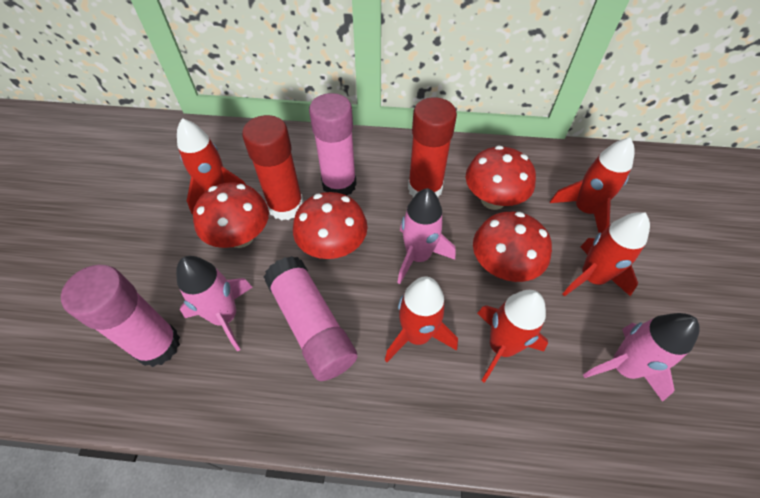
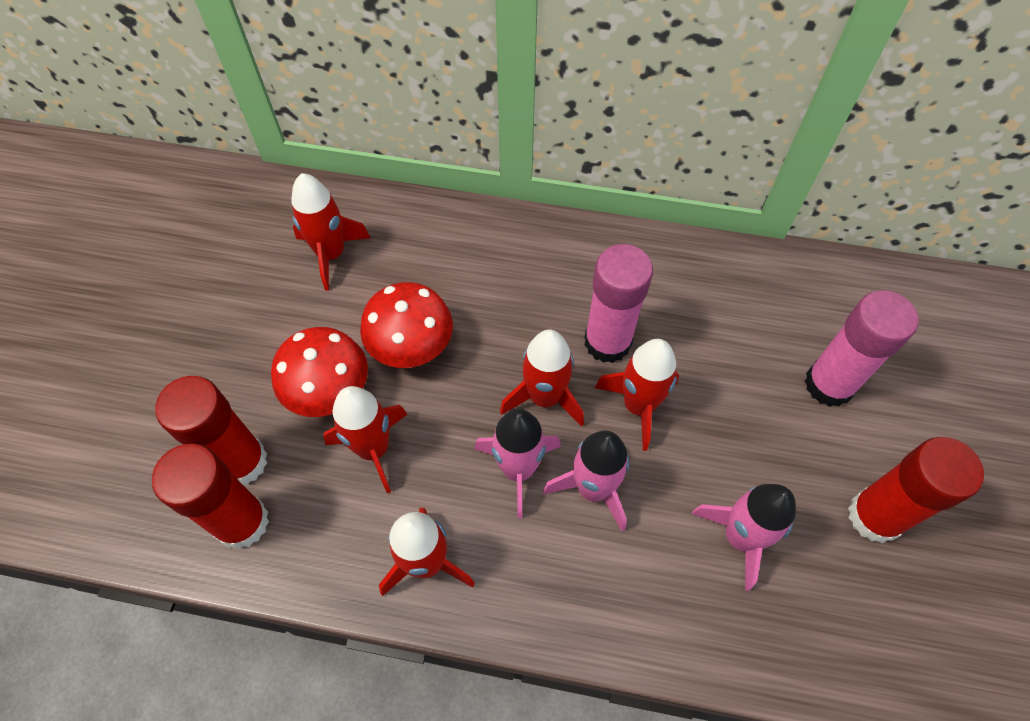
pink glue stick: 3 -> 2
red glue stick: 2 -> 3
red mushroom: 4 -> 2

